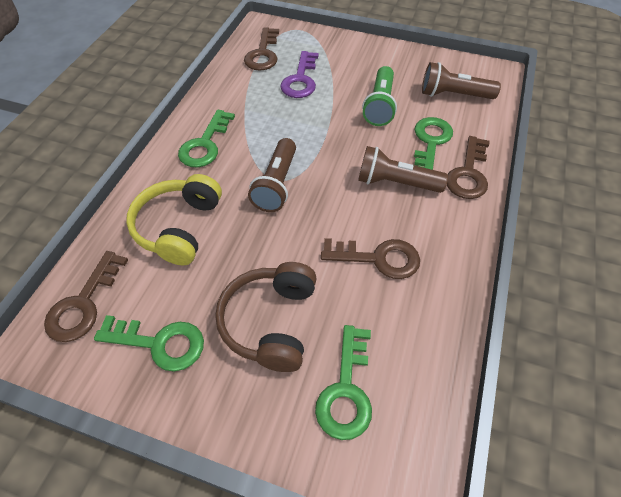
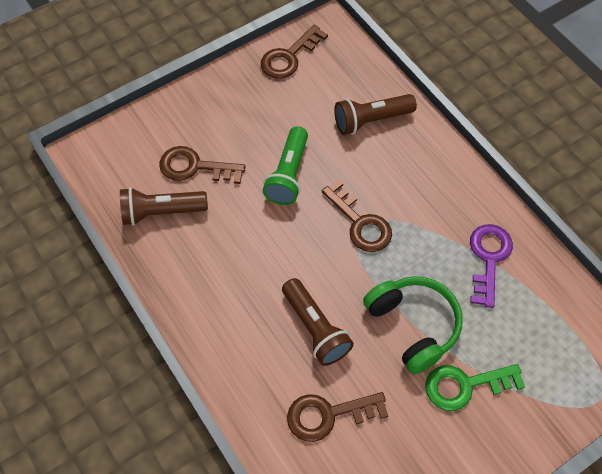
brown headphones: 1 -> 0
green headphones: 0 -> 1
green key: 4 -> 1
yellow headphones: 1 -> 0

